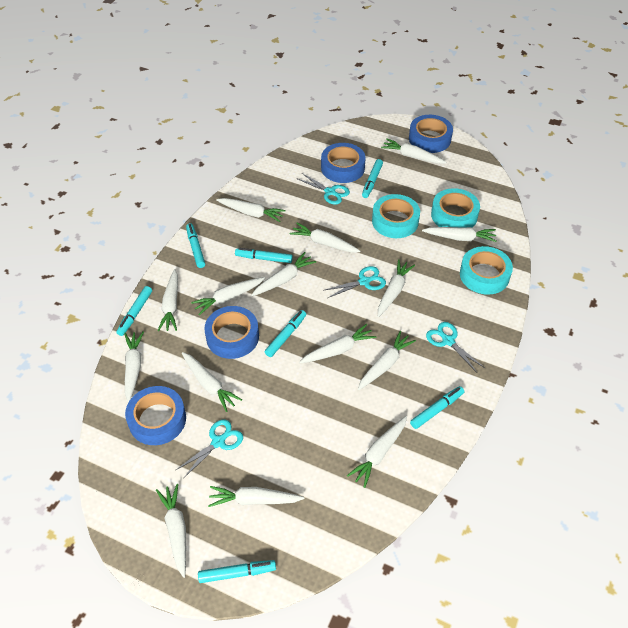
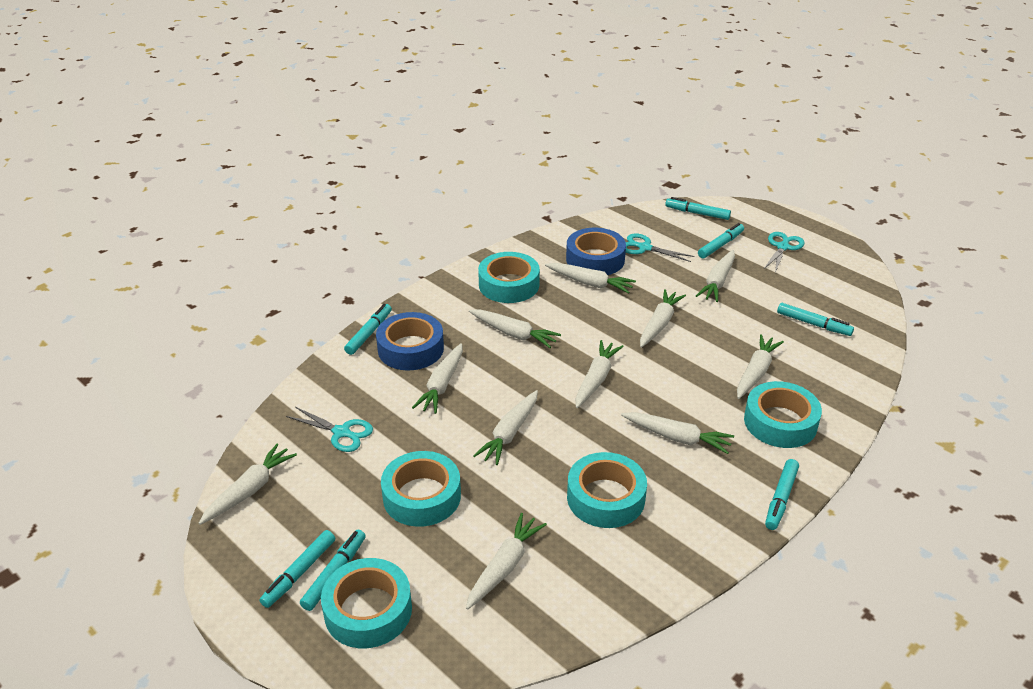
blue tape: 4 -> 2
turquoise scissors: 4 -> 3
turquoise tape: 3 -> 5
white carrot: 15 -> 11

